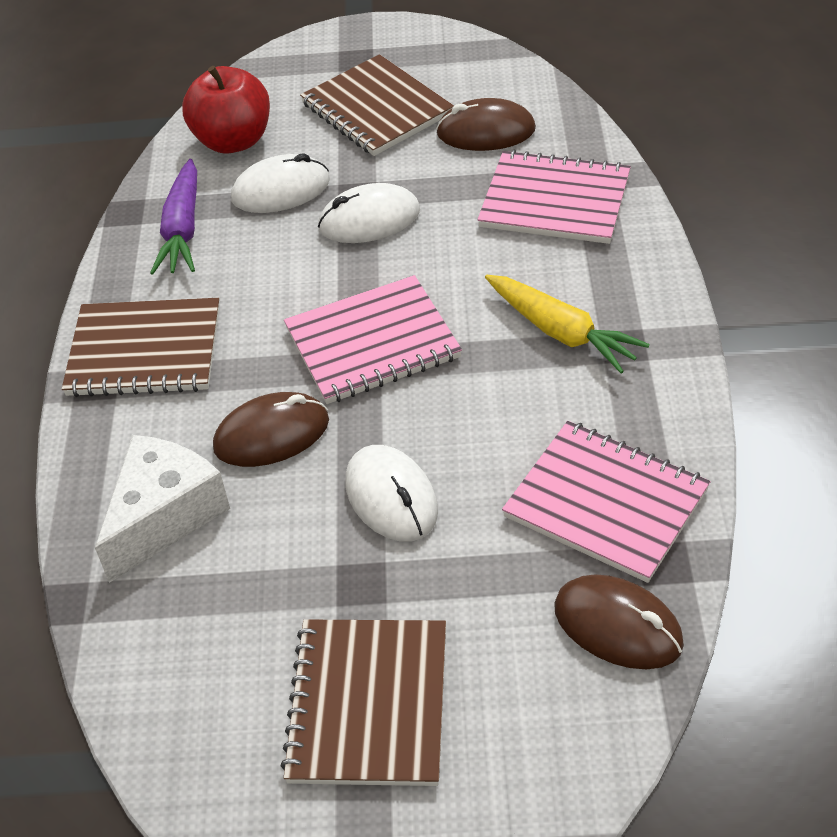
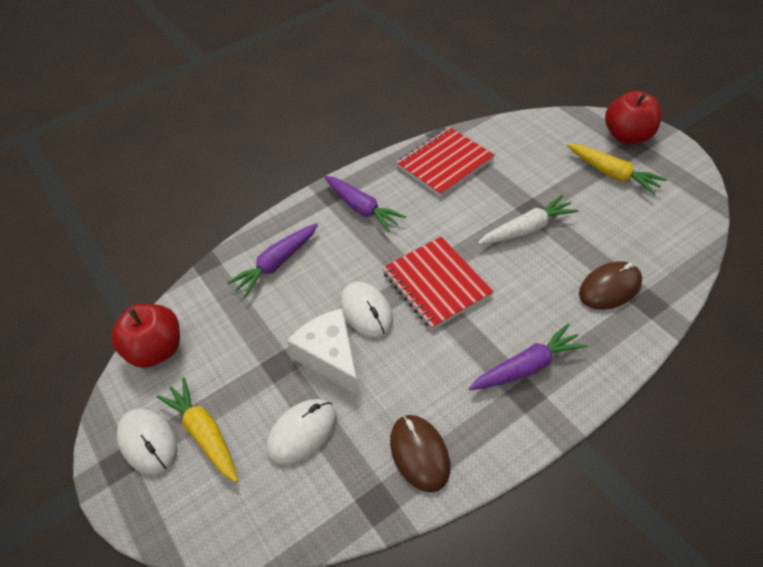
brown mouse: 3 -> 2
brown notebook: 3 -> 0
pink notebook: 3 -> 0
purple carrot: 1 -> 3
red apple: 1 -> 2
red notebook: 0 -> 2
white carrot: 0 -> 1
yellow carrot: 1 -> 2

